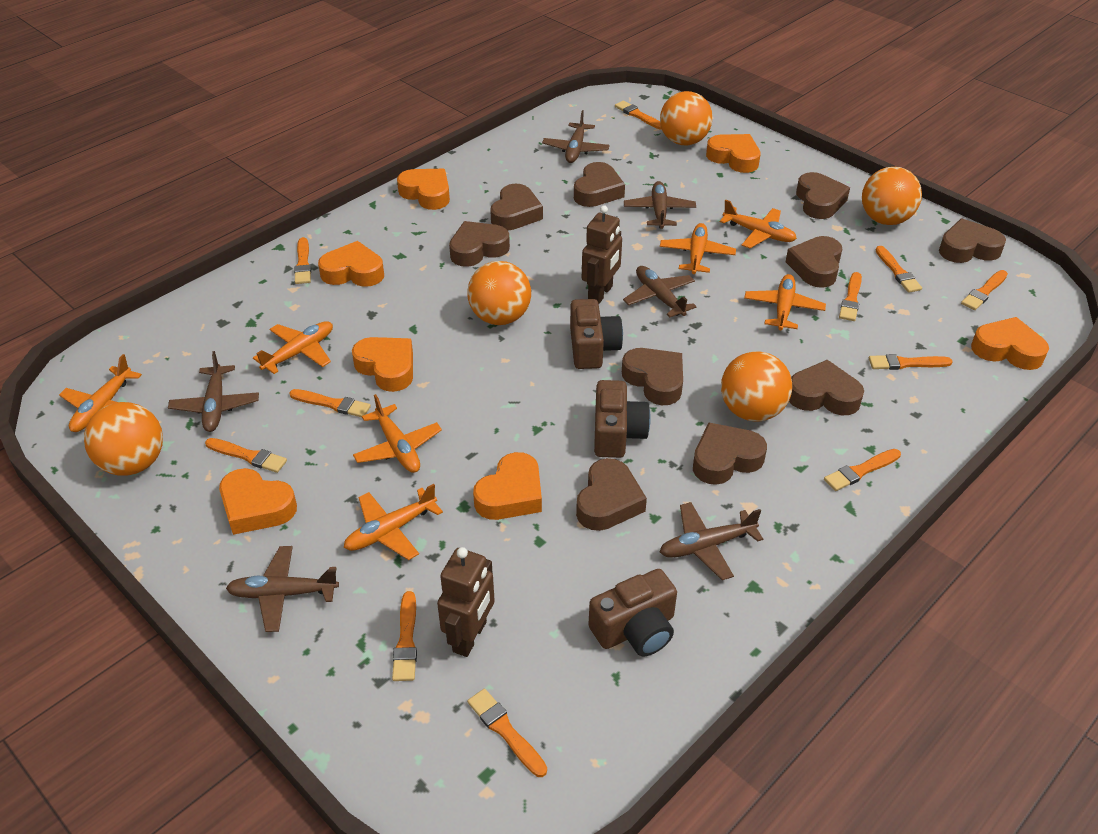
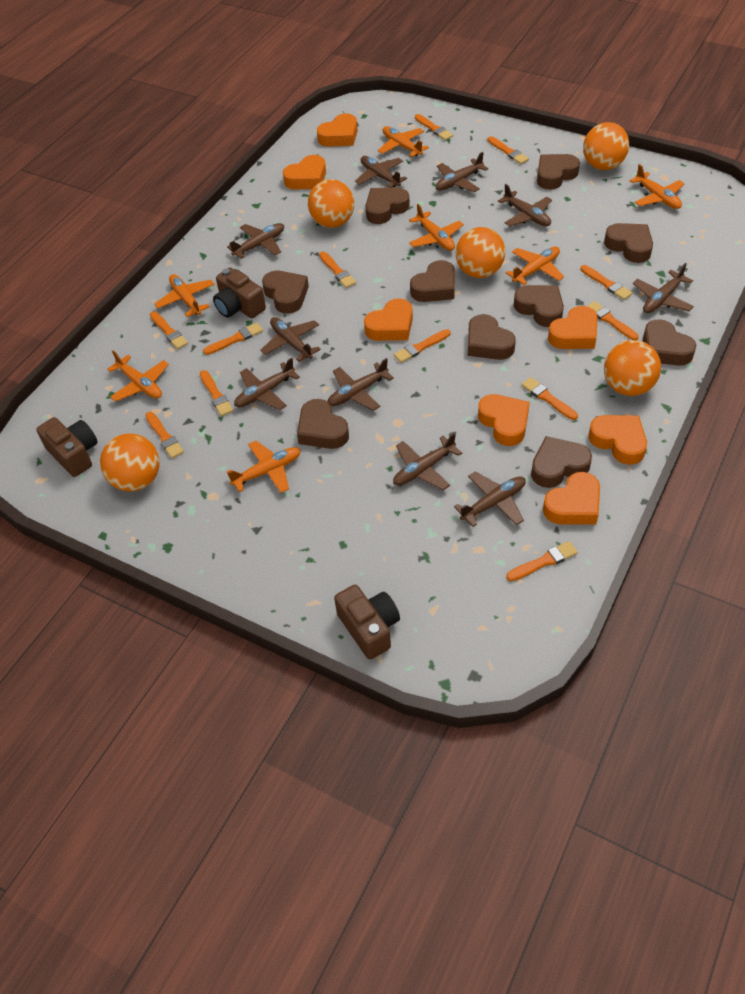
brown plane: 6 -> 10
brown robot: 2 -> 0
orange brush: 11 -> 12

